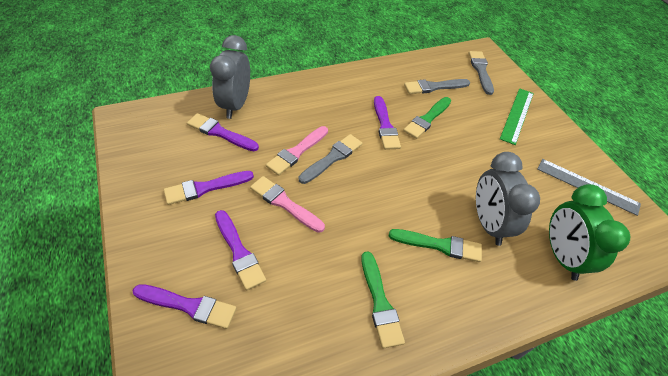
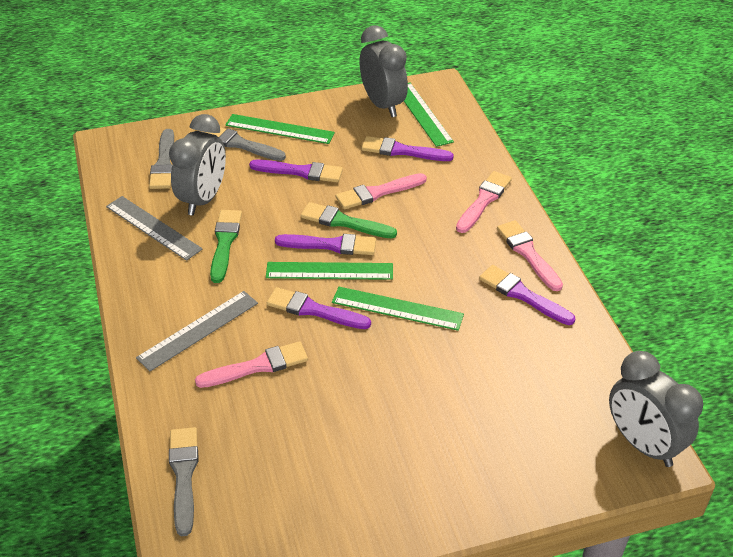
green brush: 3 -> 2
green clock: 1 -> 0
green ruler: 1 -> 4
grey clock: 2 -> 3
grey ruler: 1 -> 2
pink brush: 2 -> 4

